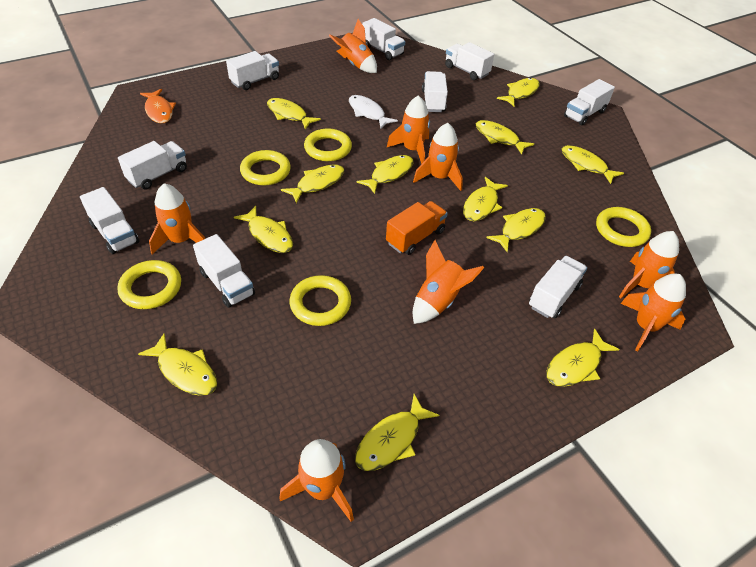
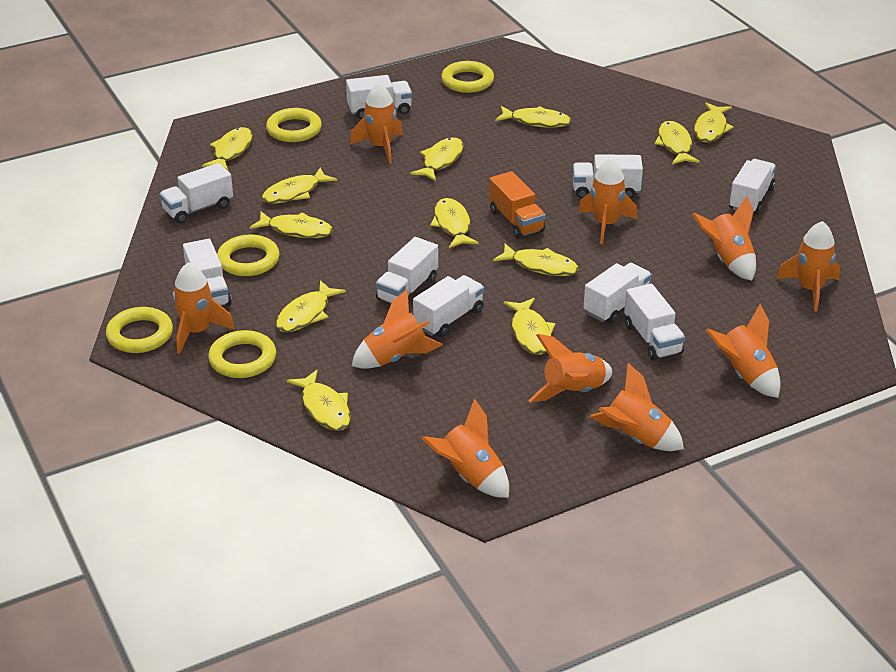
orange fish: 1 -> 0
orange rocket: 8 -> 10
white fish: 1 -> 0

